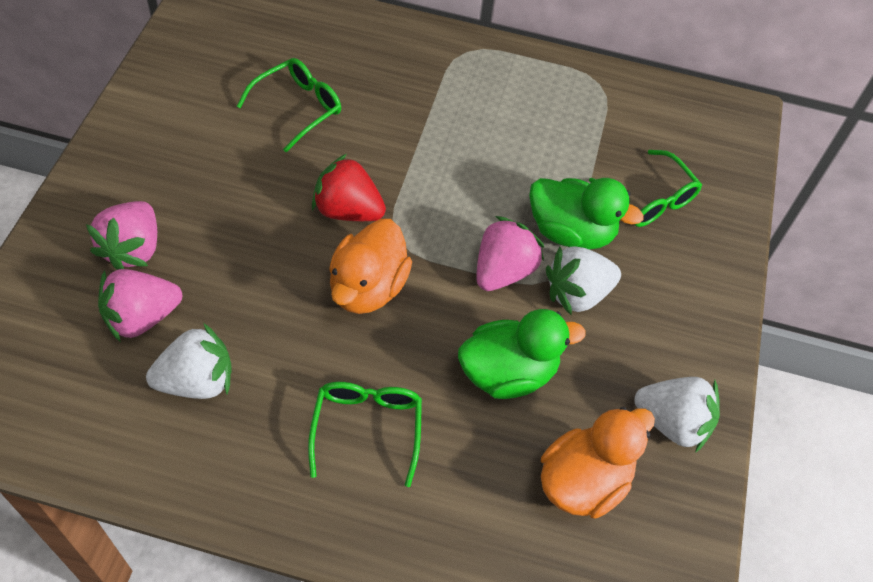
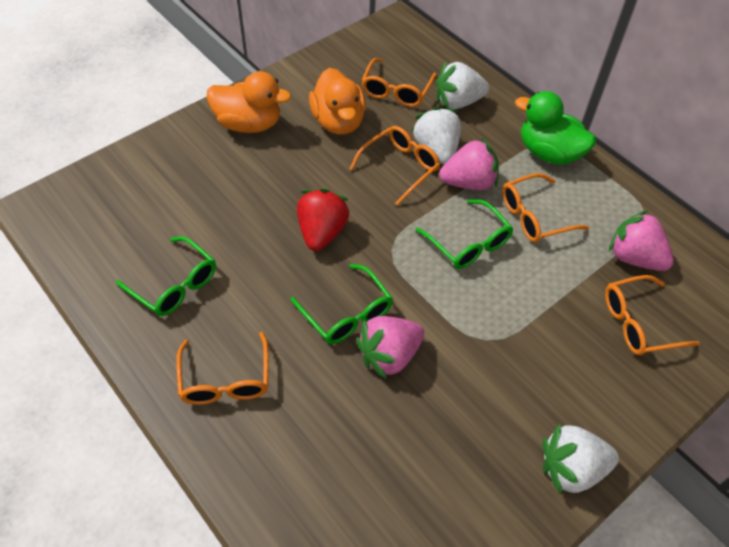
green duck: 2 -> 1
orange glasses: 0 -> 5

